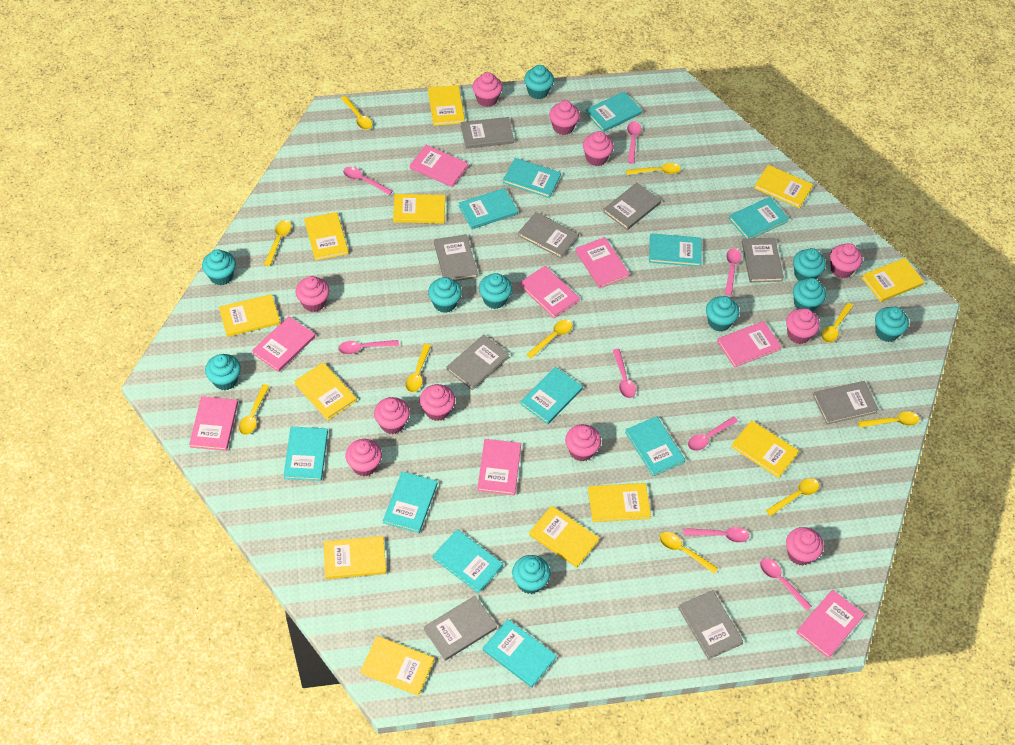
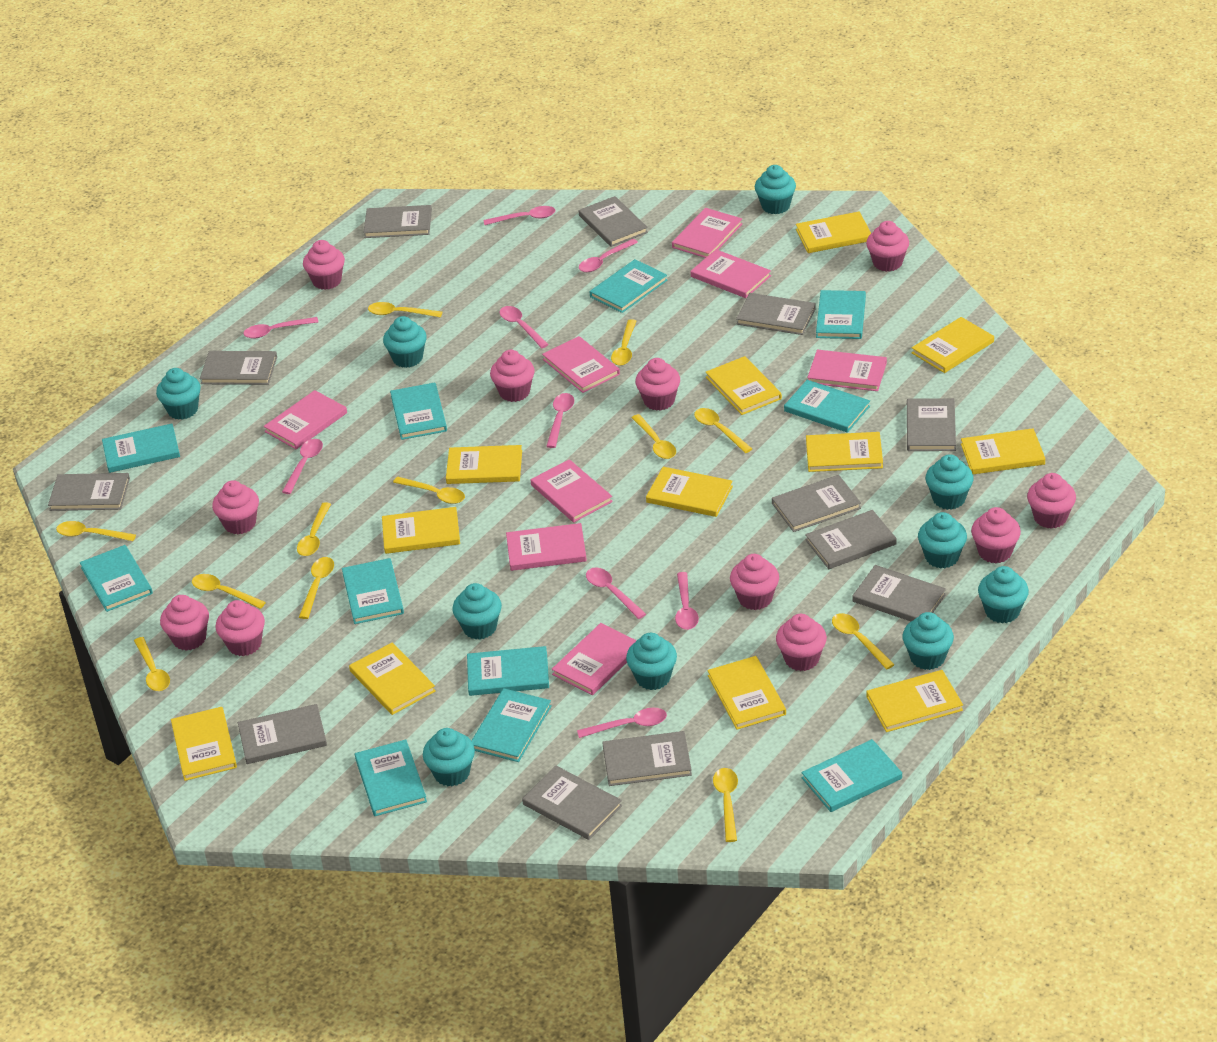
grey book: 9 -> 12
pink spoon: 8 -> 9
yellow spoon: 10 -> 12

